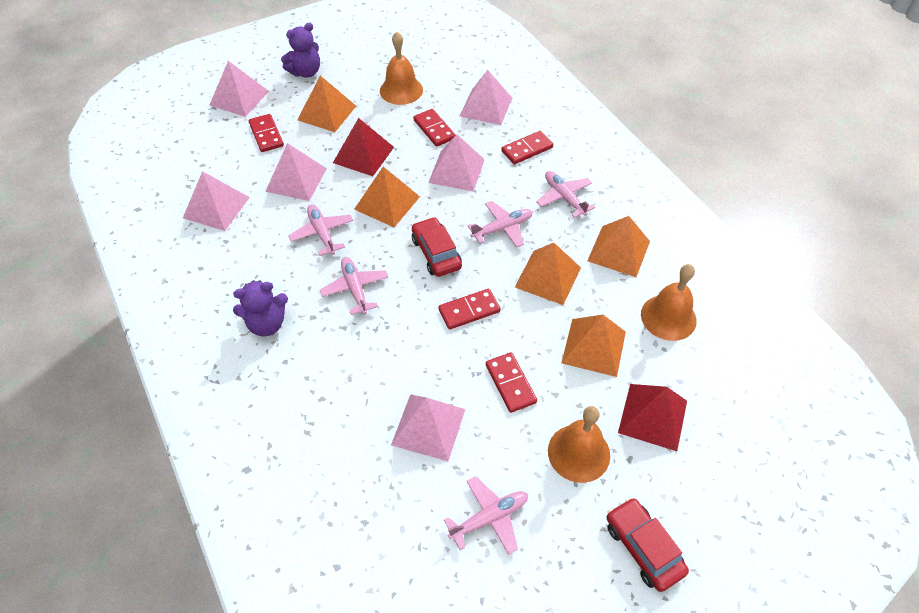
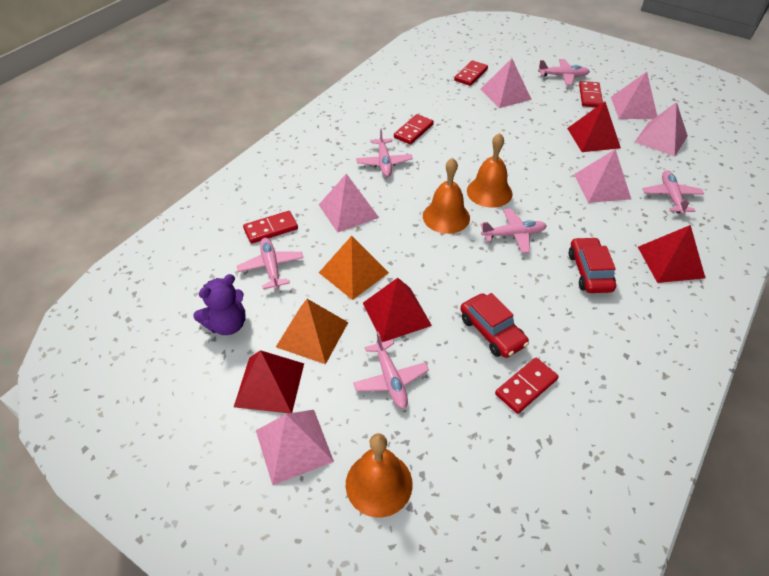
orange pyramid: 5 -> 2
pink plane: 5 -> 6
purple teddy bear: 2 -> 1
red pyramid: 2 -> 4

